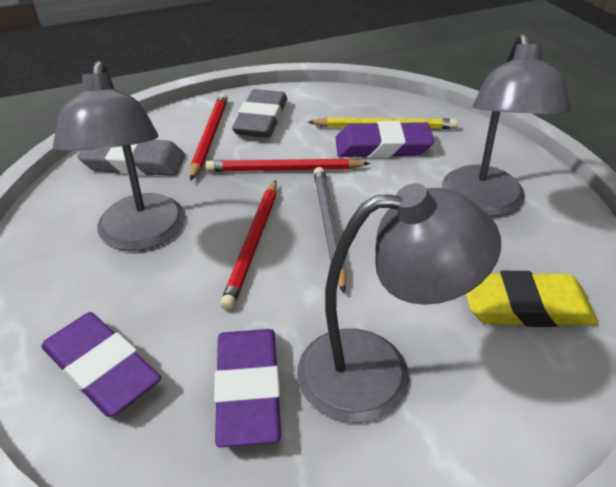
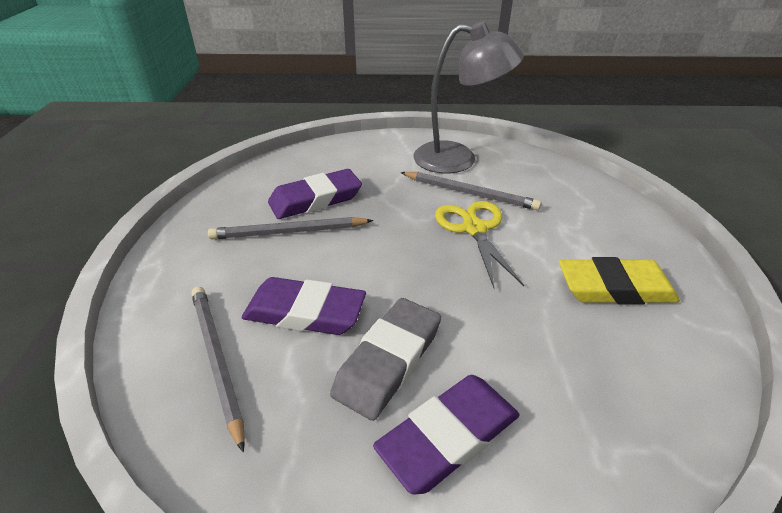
grey eraser: 2 -> 1
grey lamp: 3 -> 1
grey pencil: 1 -> 3
red pencil: 3 -> 0
yellow pencil: 1 -> 0
yellow scissors: 0 -> 1

